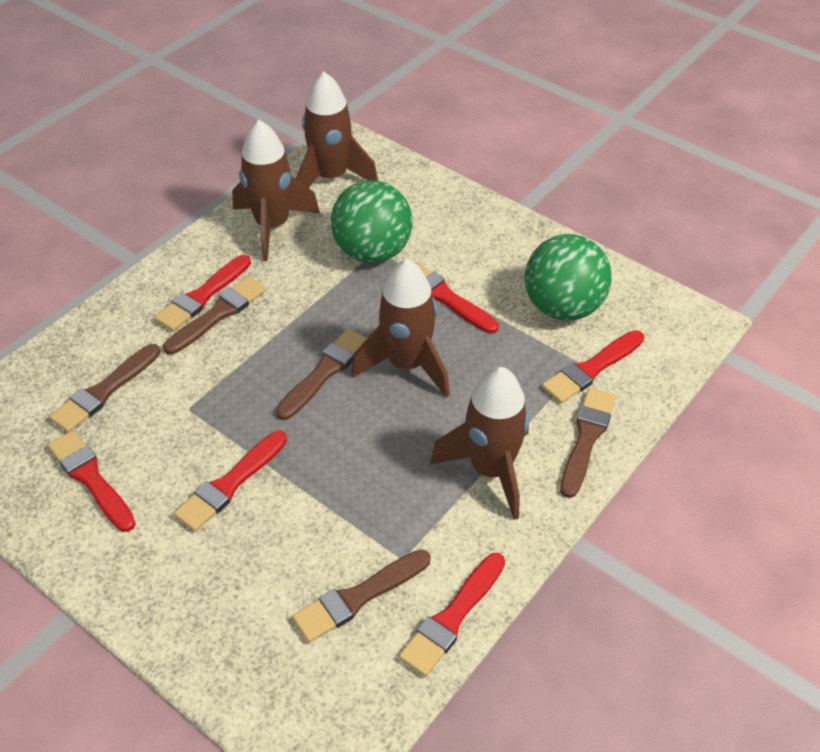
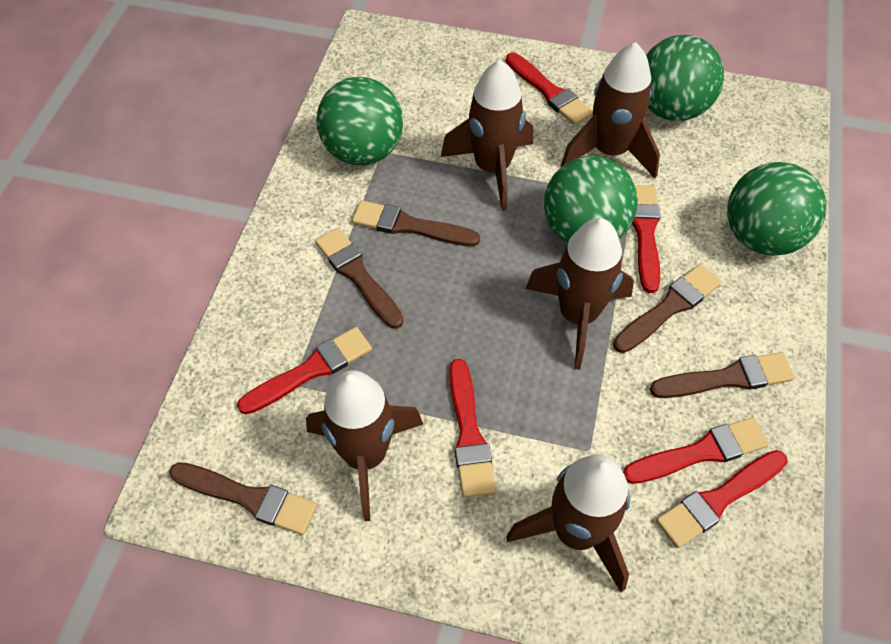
brown rocket: 4 -> 5
green ball: 2 -> 4

